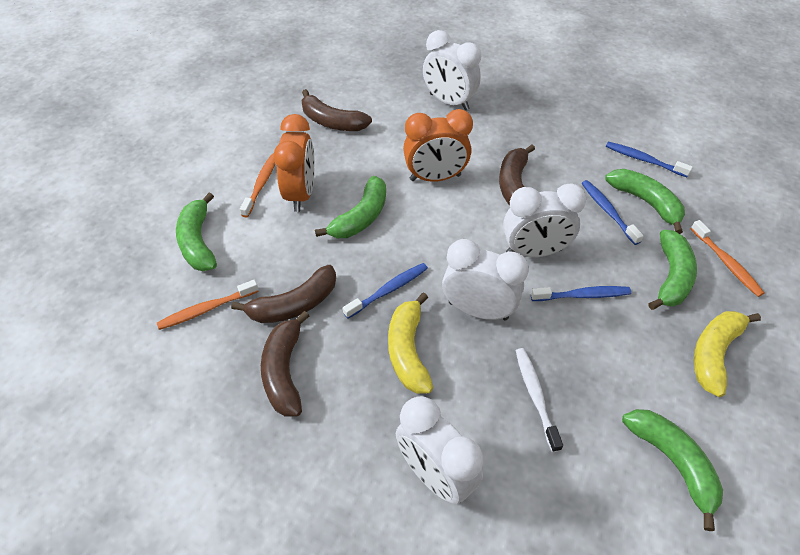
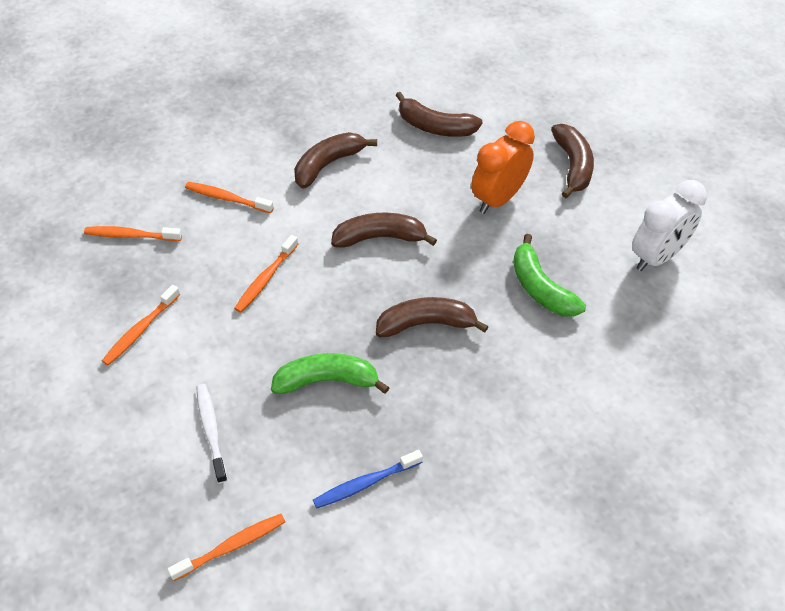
blue toothbrush: 4 -> 1
brown banana: 4 -> 5
green banana: 5 -> 2
orange clock: 2 -> 1
orange toothbrush: 3 -> 5
white clock: 4 -> 1
yellow banana: 2 -> 0

